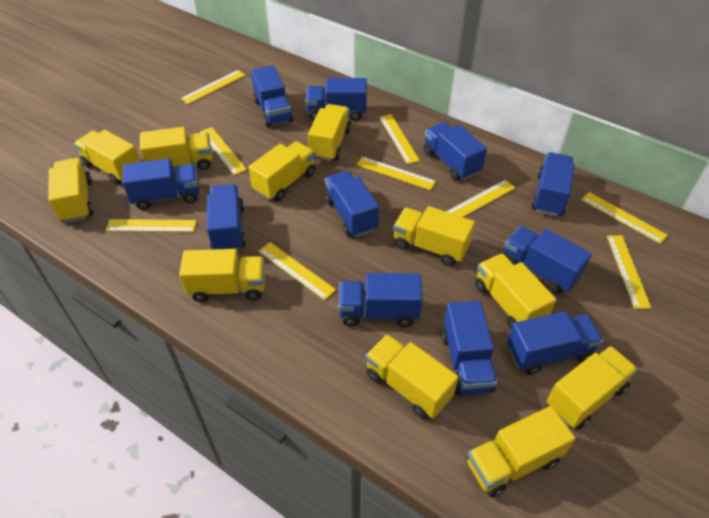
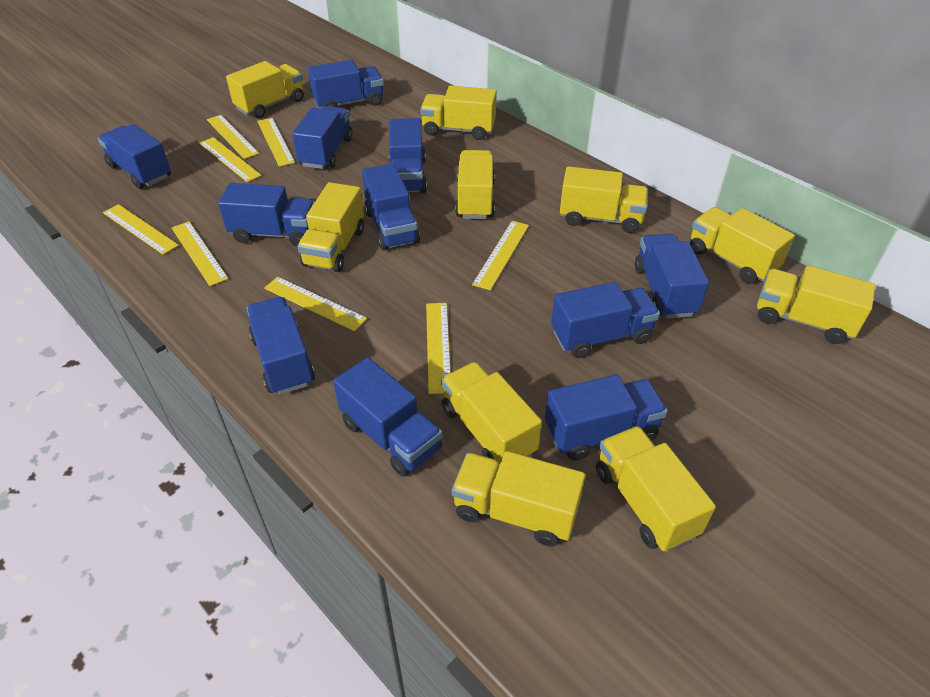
yellow ruler: 9 -> 8
yellow truck: 11 -> 10

